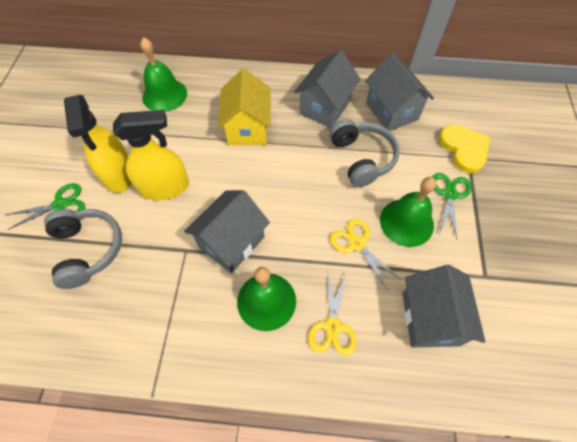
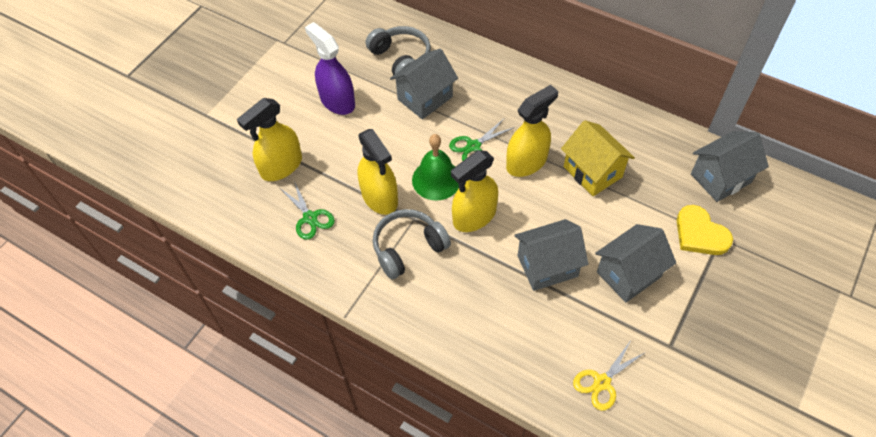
green bell: 3 -> 1
purple spray bottle: 0 -> 1
yellow scissors: 2 -> 1
yellow spray bottle: 2 -> 4

